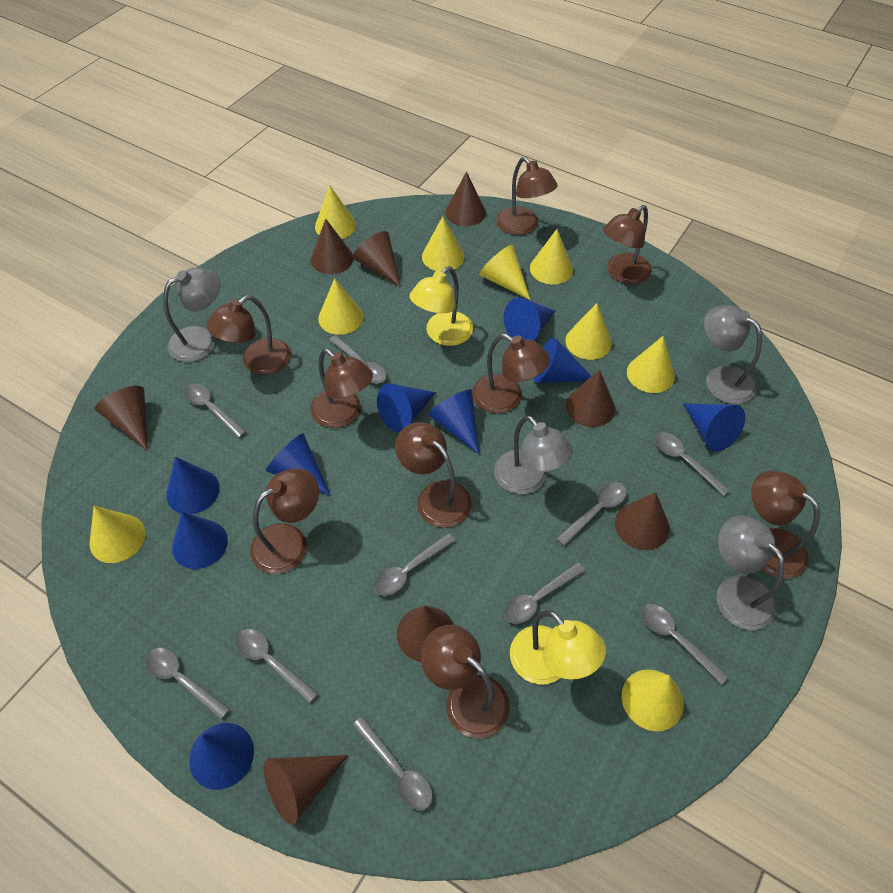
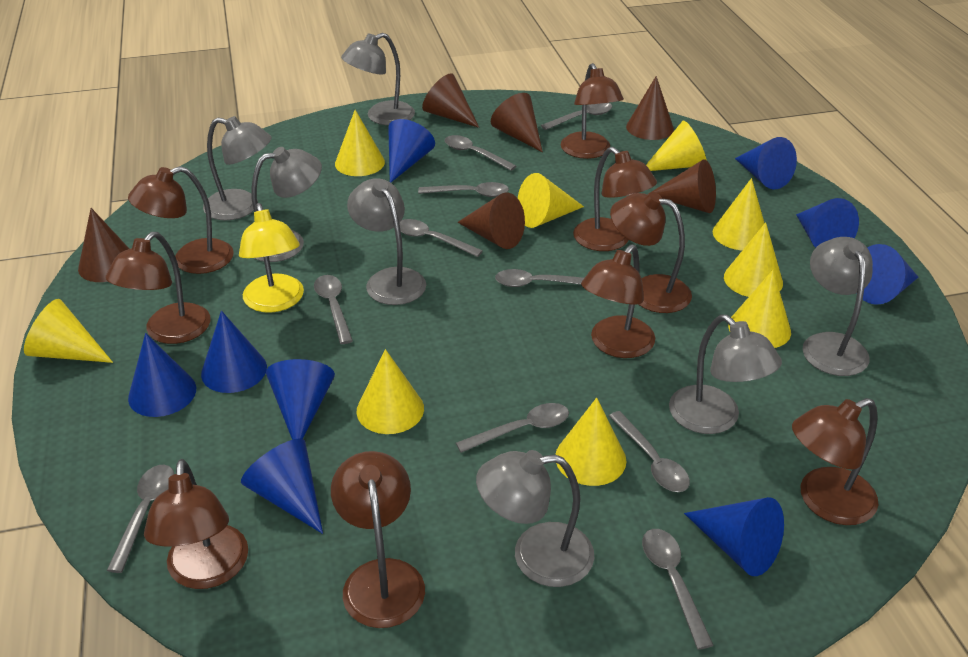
brown cone: 8 -> 6
grey lamp: 4 -> 7
yellow lamp: 2 -> 1

